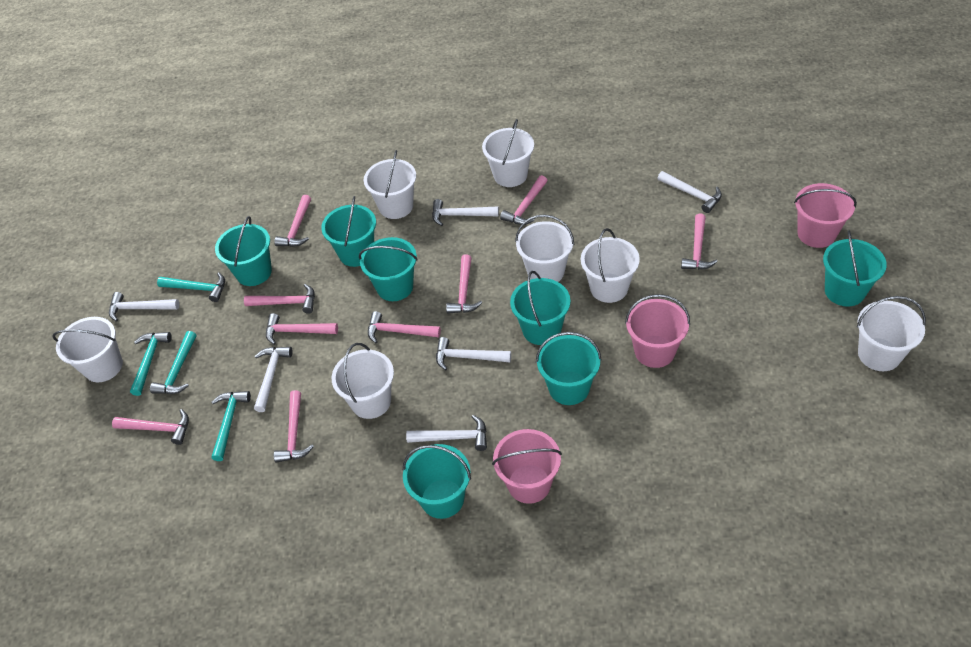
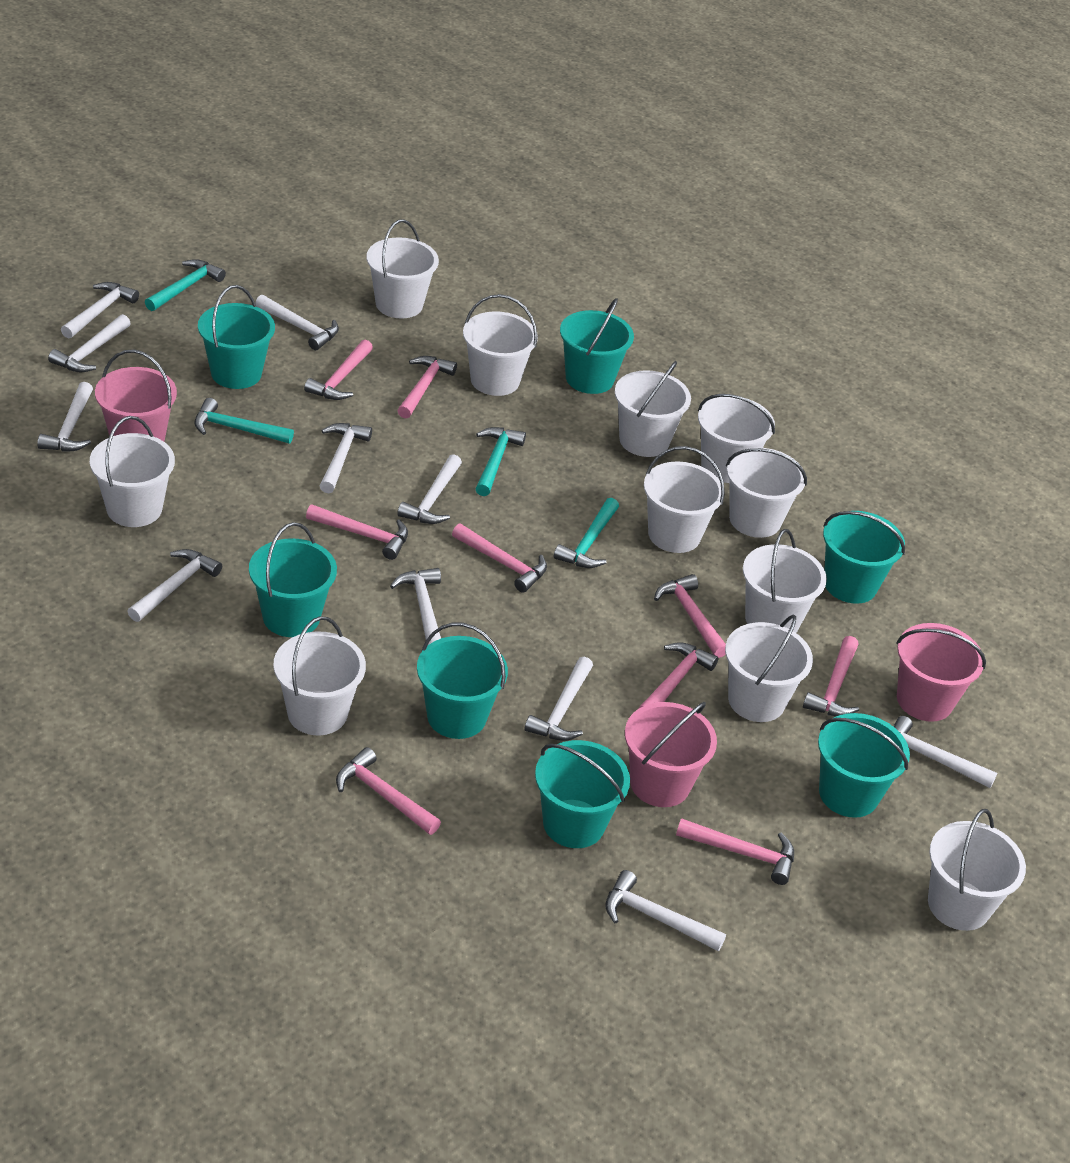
white bucket: 7 -> 11
white hammer: 6 -> 11

